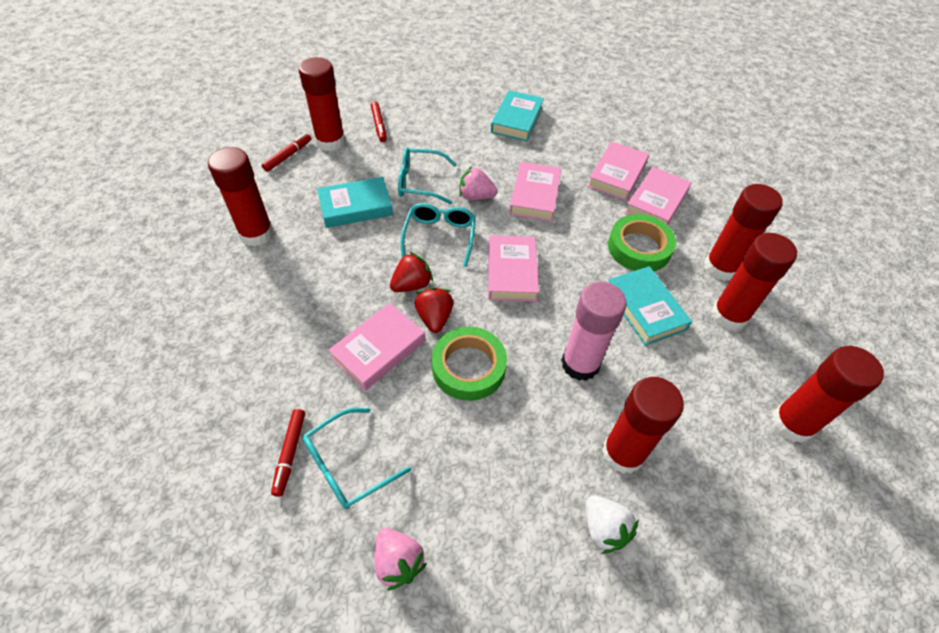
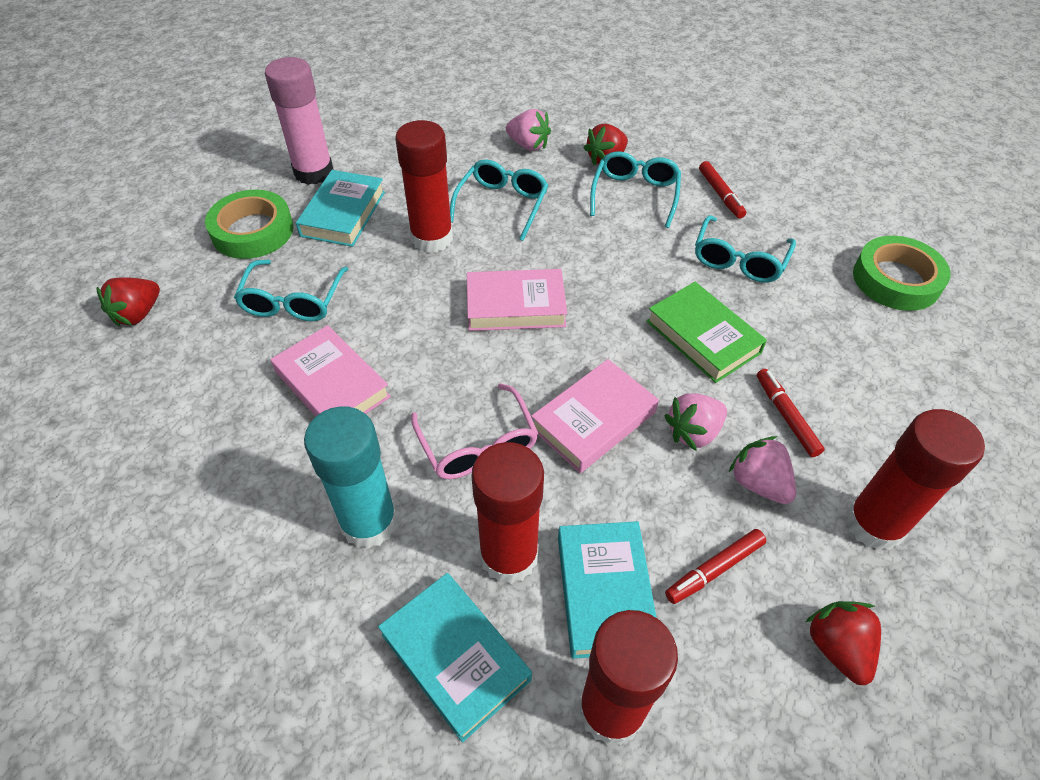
green book: 0 -> 1
pink book: 5 -> 3
pink glasses: 0 -> 1
pink strawberry: 2 -> 3
red glue stick: 6 -> 4
red strawberry: 2 -> 3
turquoise glasses: 3 -> 4
turquoise glue stick: 0 -> 1
white strawberry: 1 -> 0

